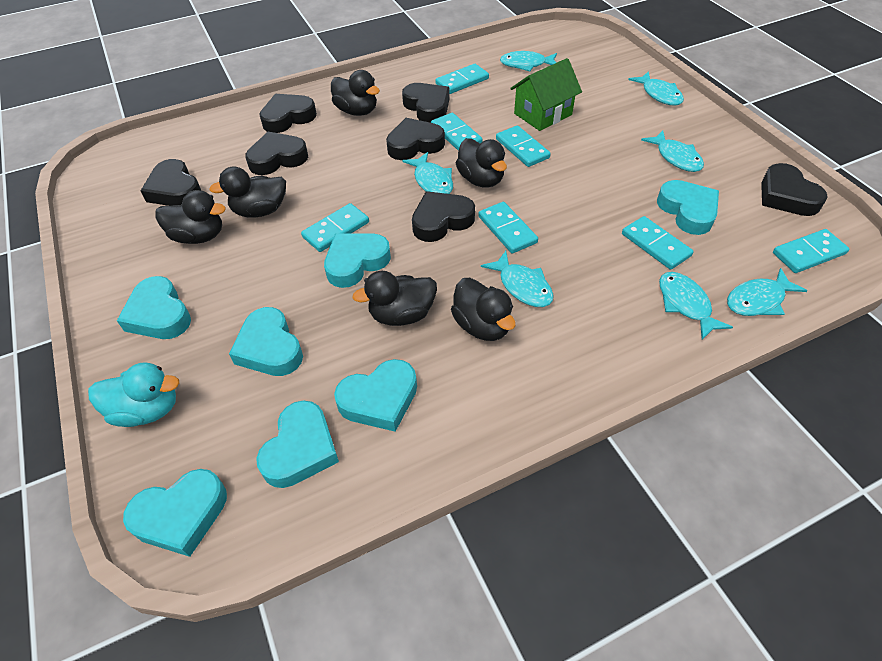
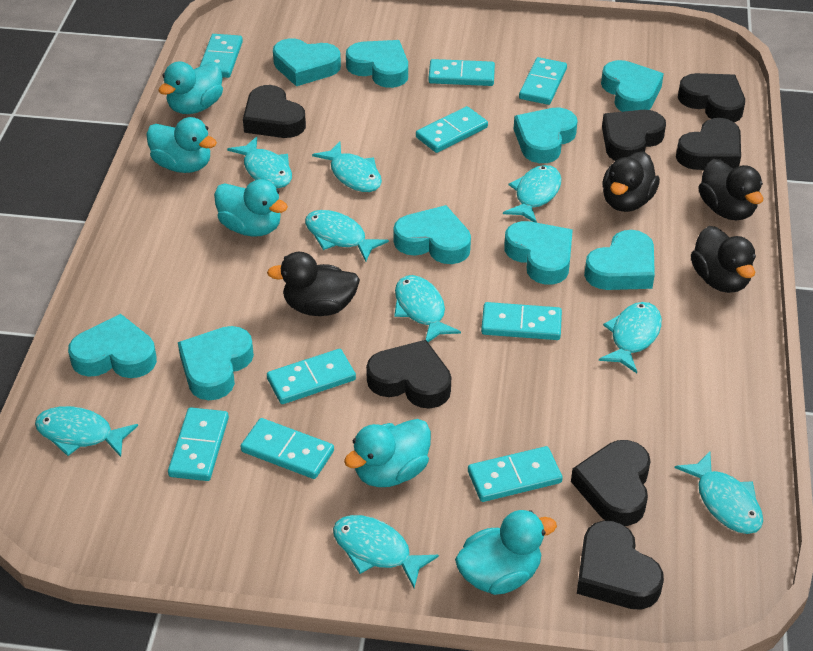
black duck: 6 -> 4
green house: 1 -> 0
turquoise domino: 7 -> 9
turquoise duck: 1 -> 5
turquoise fish: 7 -> 9
turquoise heart: 7 -> 9

